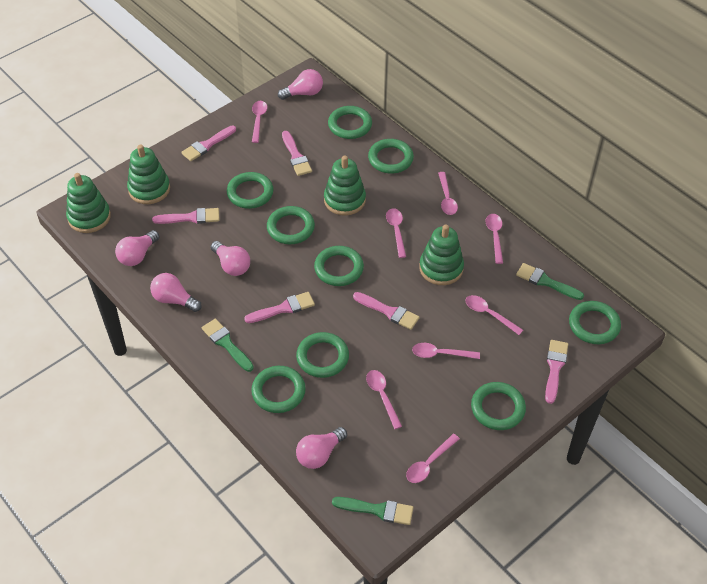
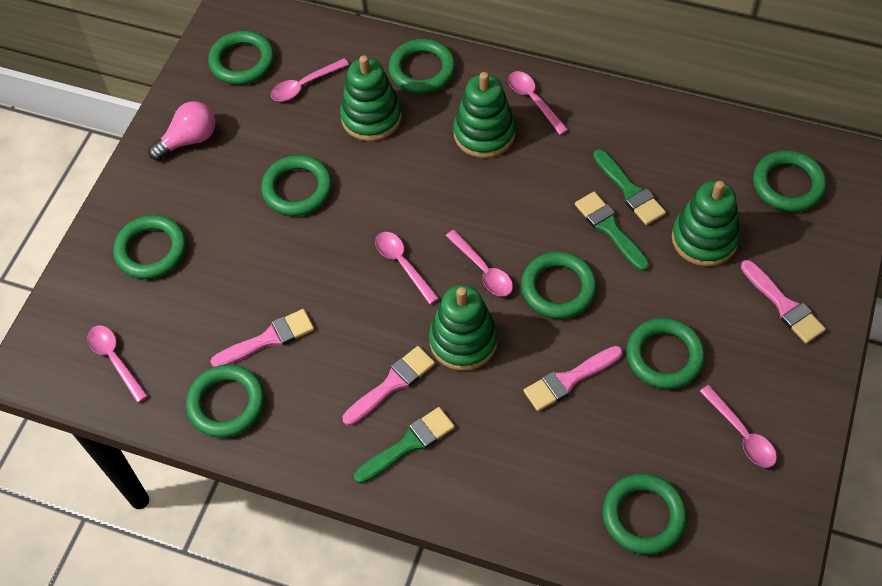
pink brush: 6 -> 4
pink light bulb: 5 -> 1
pink spoon: 8 -> 6

